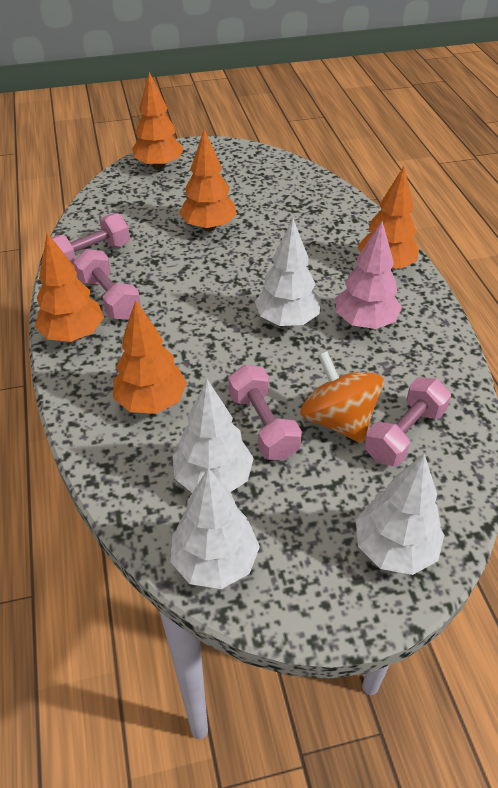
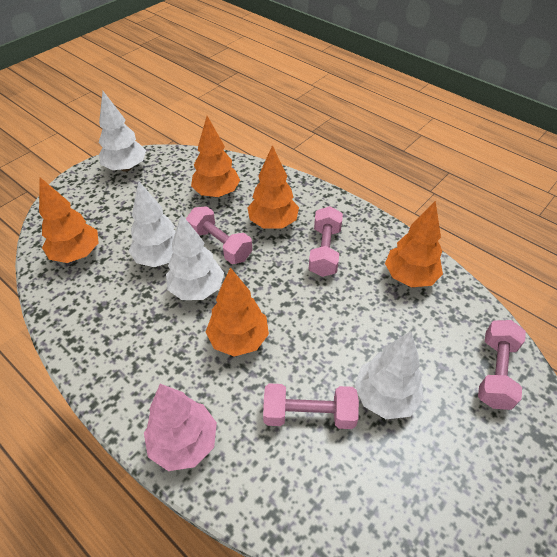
orange spinning top: 1 -> 0

